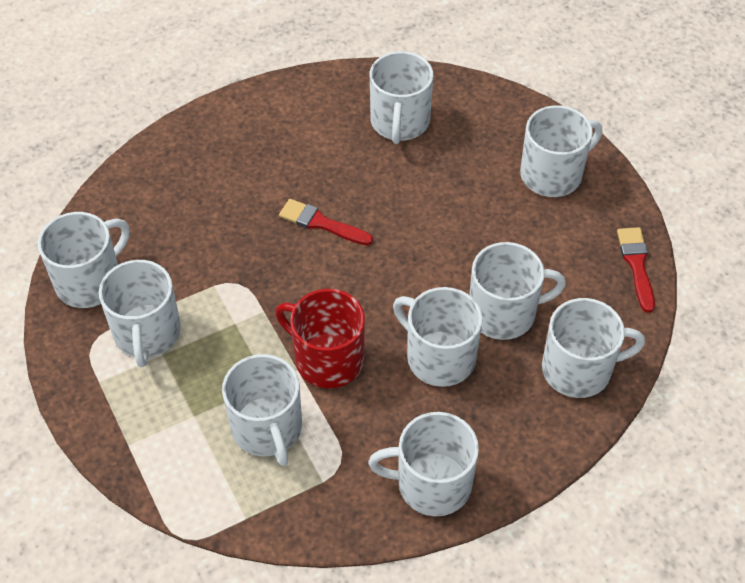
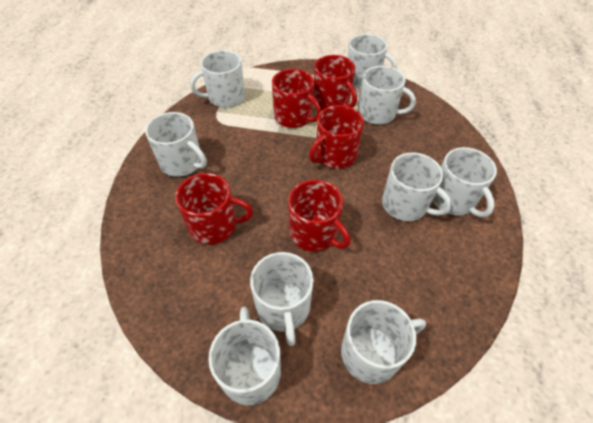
red brush: 2 -> 0
red mug: 1 -> 5

